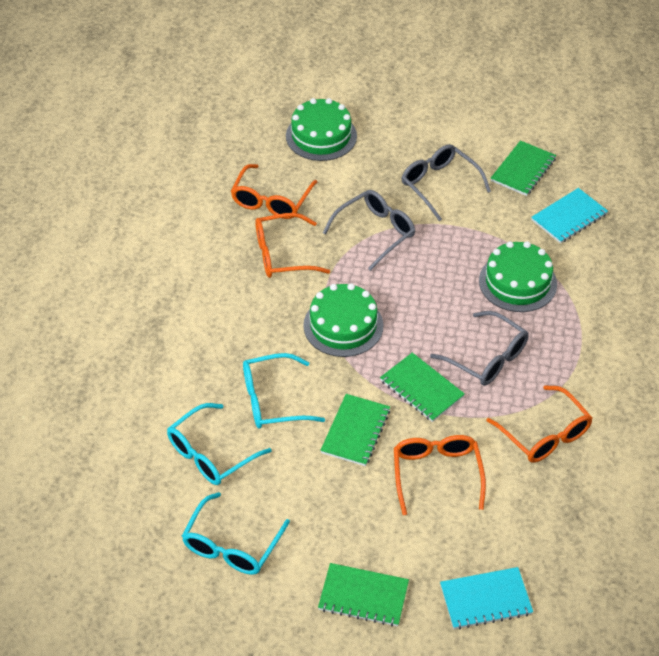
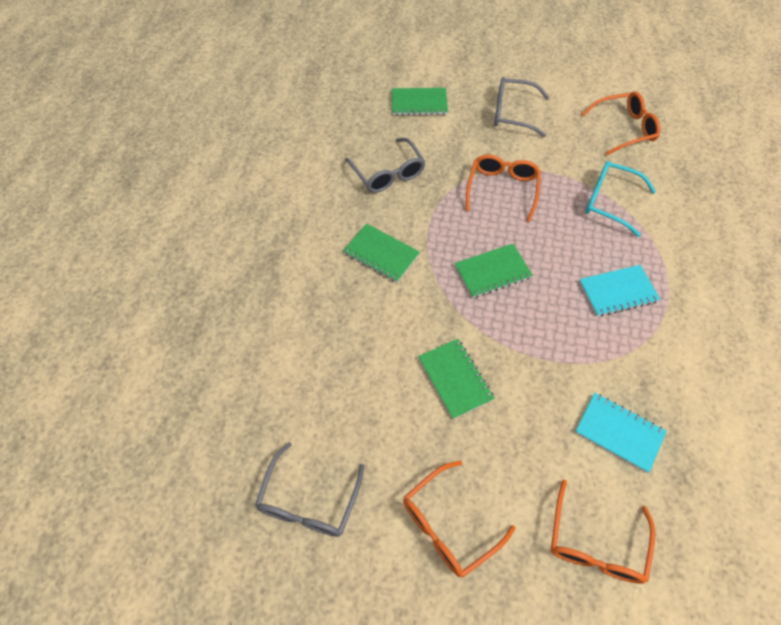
green cake: 3 -> 0
turquoise glasses: 3 -> 1

